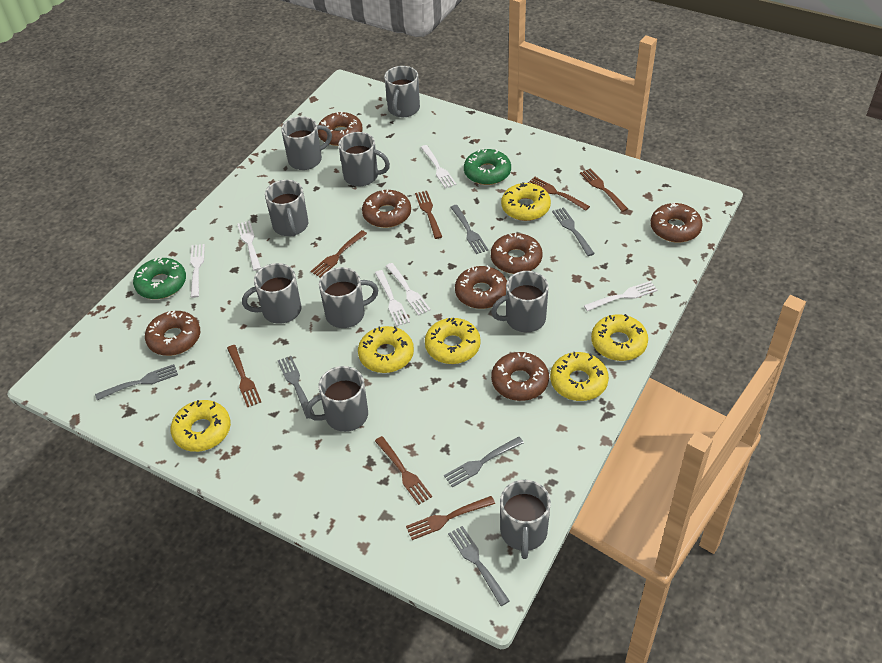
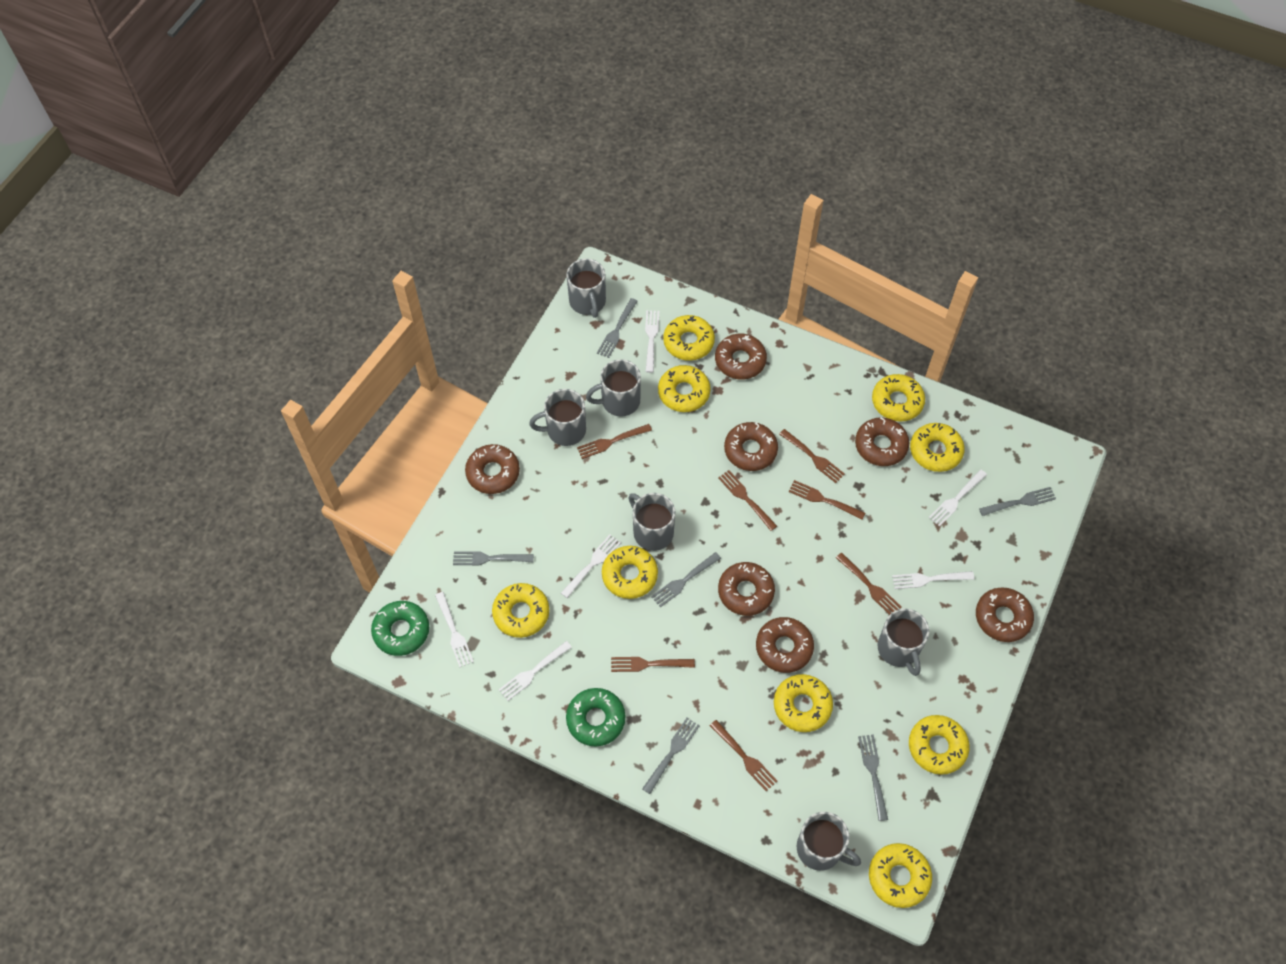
grey mug: 9 -> 6
yellow donut: 6 -> 9

